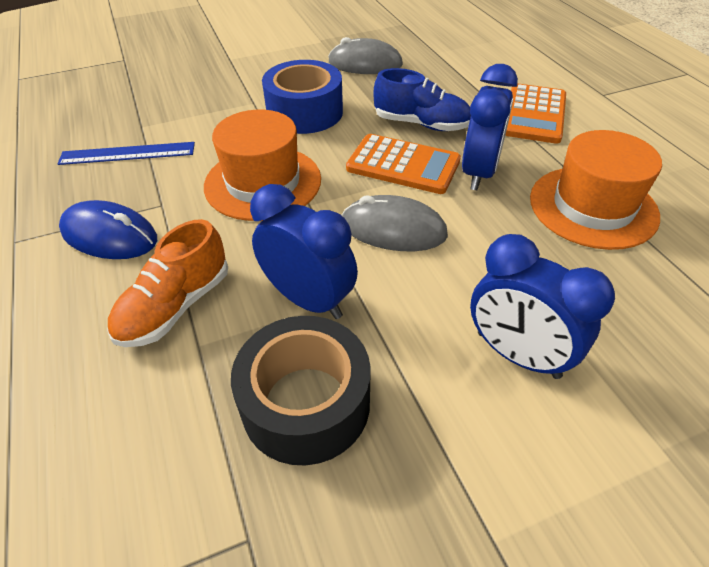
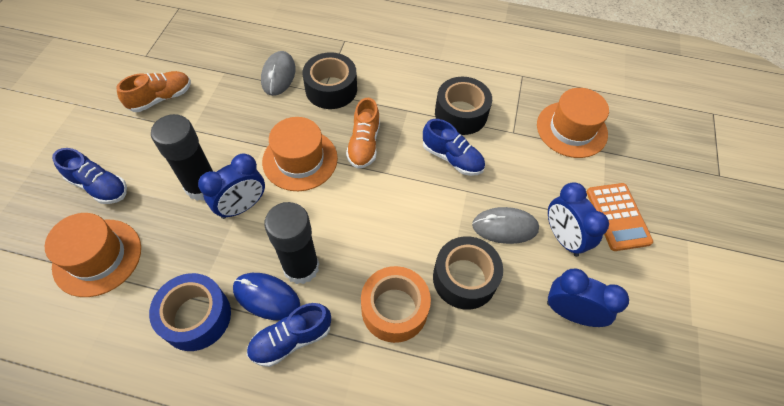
black glue stick: 0 -> 2
black tape: 1 -> 3
blue ruler: 1 -> 0
blue shoe: 1 -> 3
orange calculator: 2 -> 1
orange hat: 2 -> 3
orange shoe: 1 -> 2
orange tape: 0 -> 1

